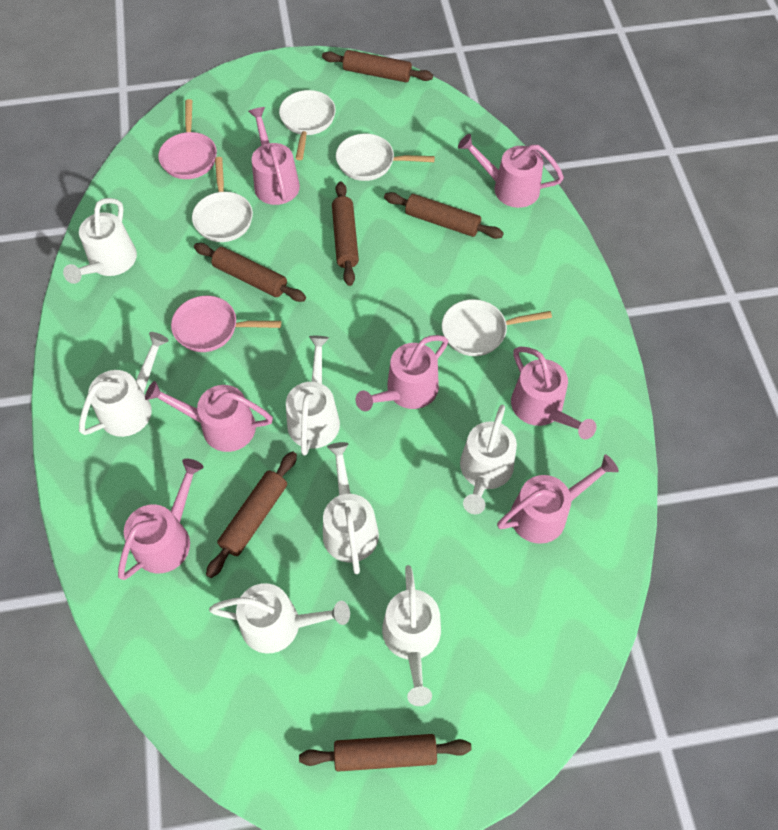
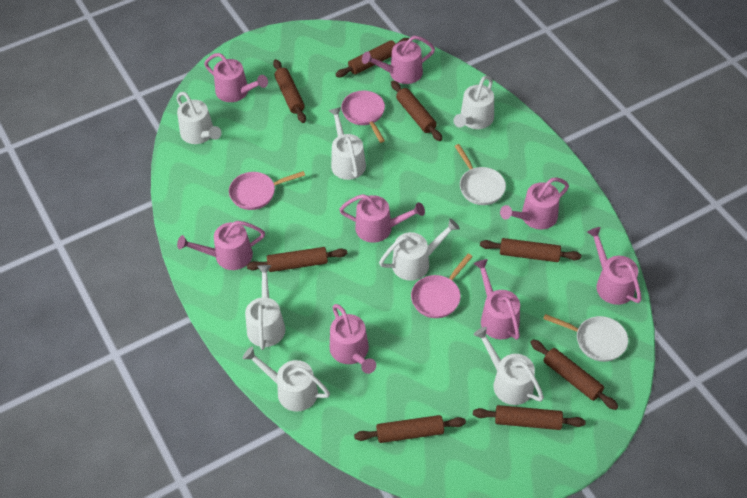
brown rolling pin: 6 -> 8
pink pan: 2 -> 3
pink watering can: 7 -> 8
white pan: 4 -> 2

